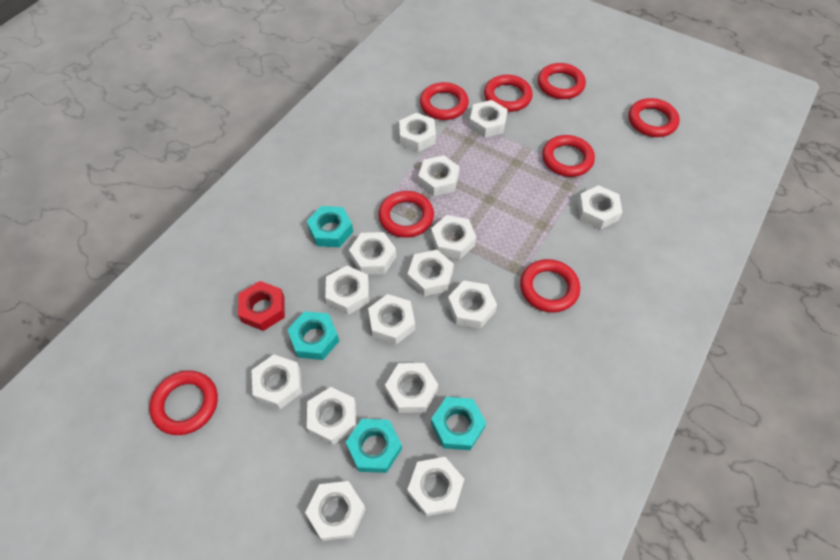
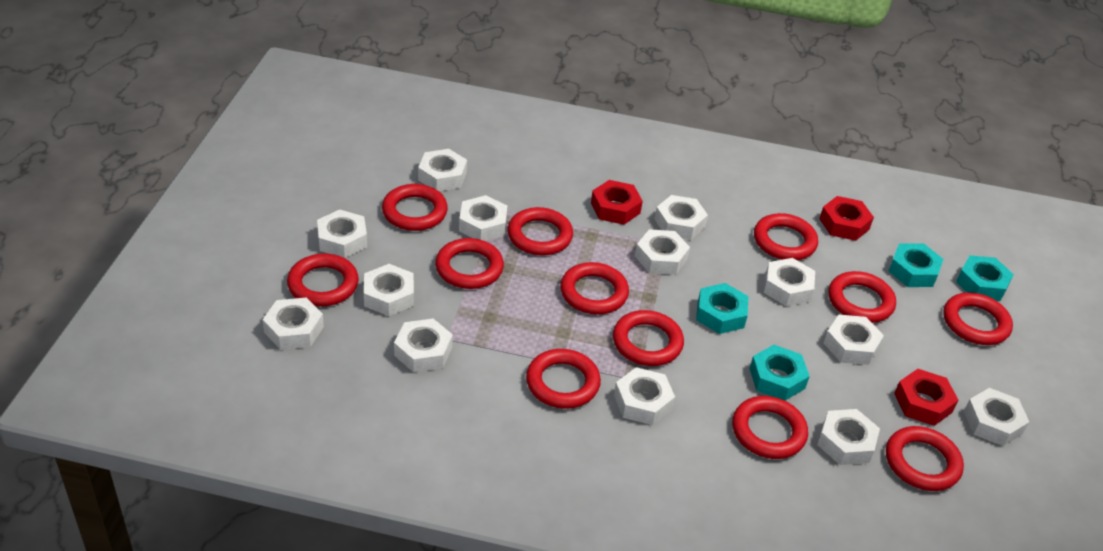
red nut: 1 -> 3
red ring: 8 -> 12
white nut: 15 -> 13

